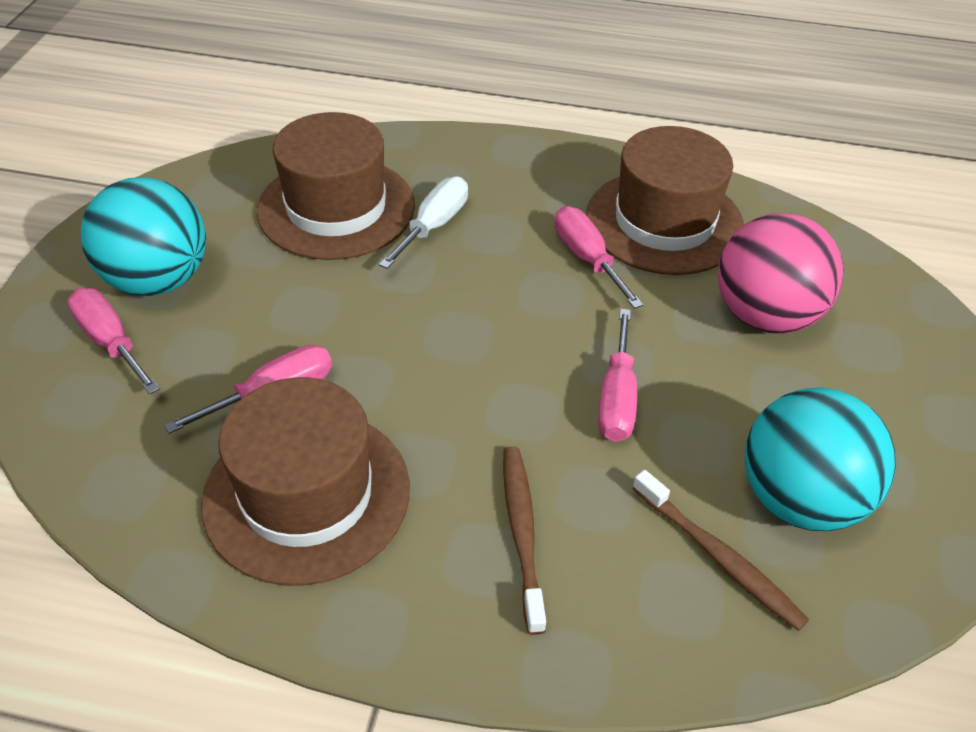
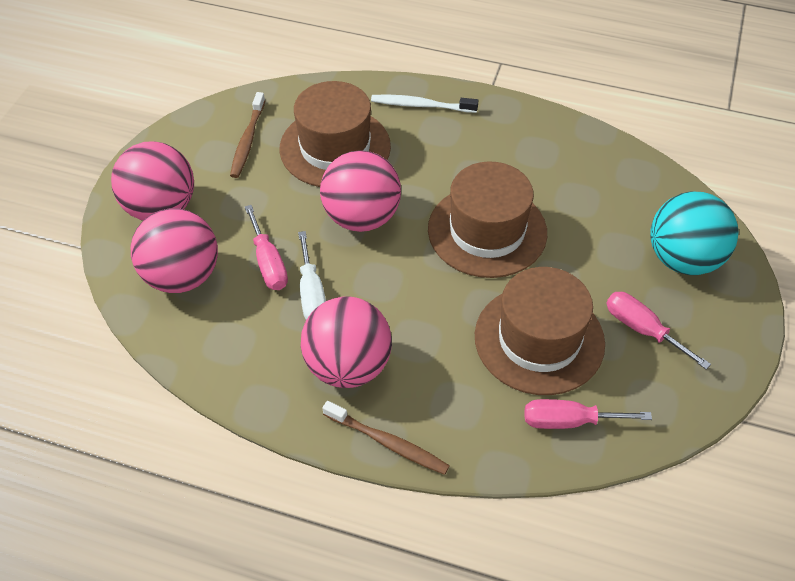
pink ball: 1 -> 4
pink screwdriver: 4 -> 3
turquoise ball: 2 -> 1
white toothbrush: 0 -> 1

